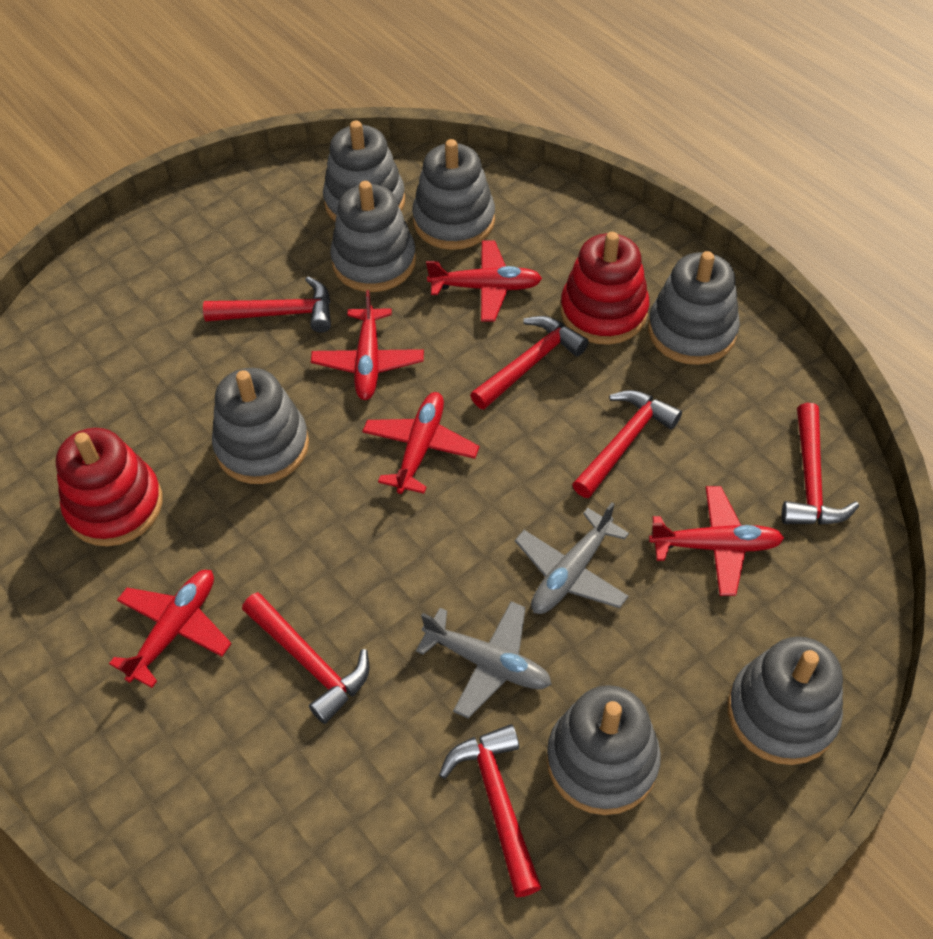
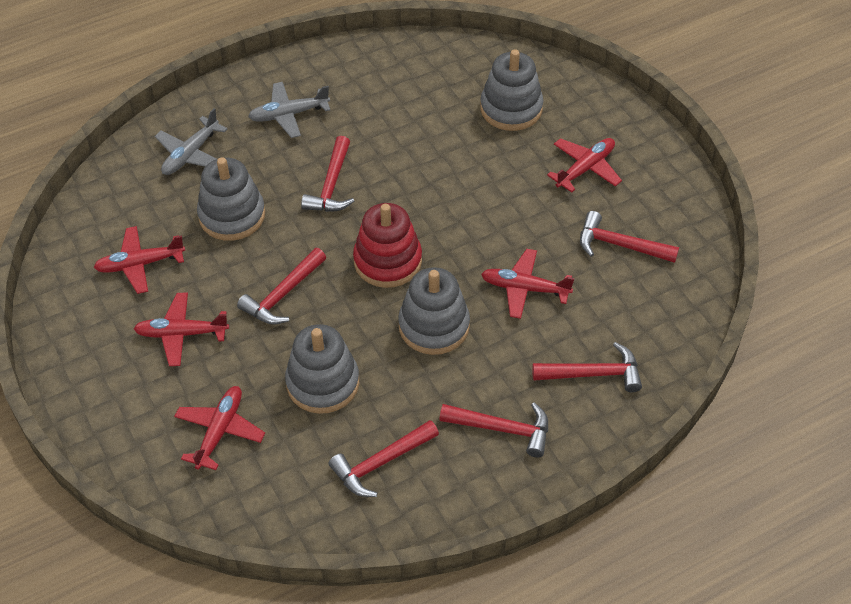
grey stacking toy: 7 -> 4
red stacking toy: 2 -> 1

